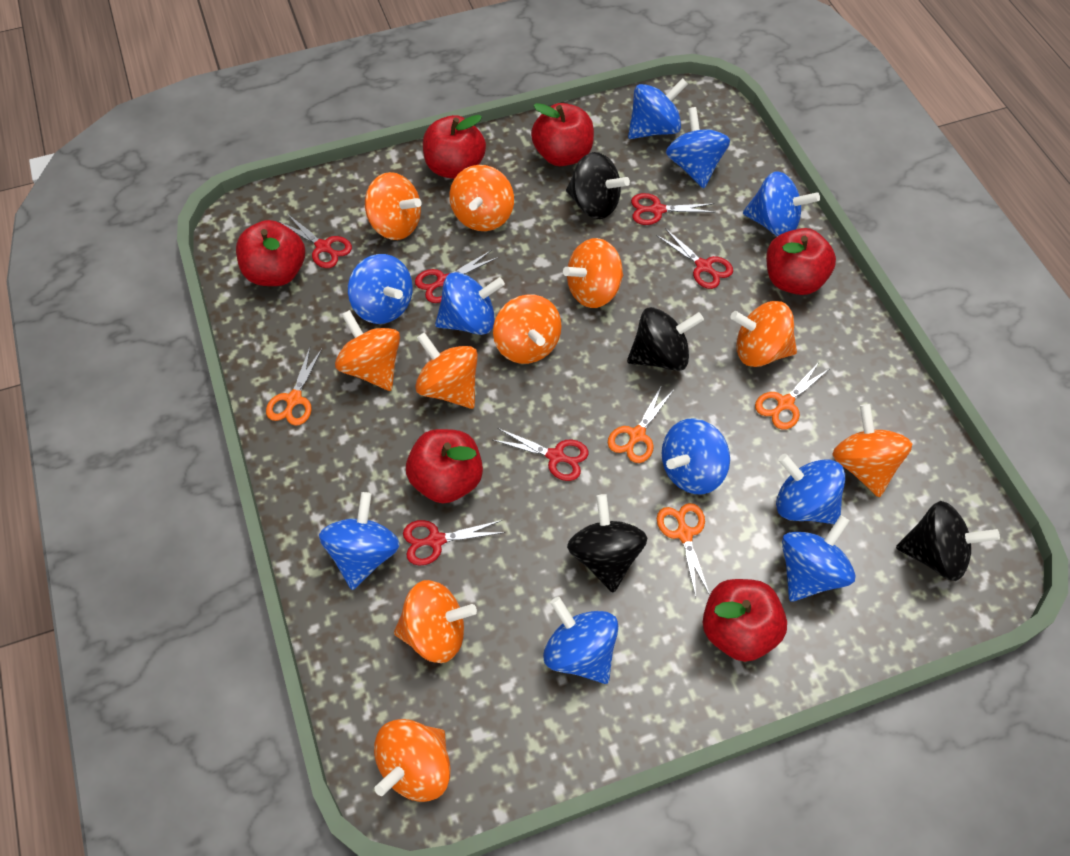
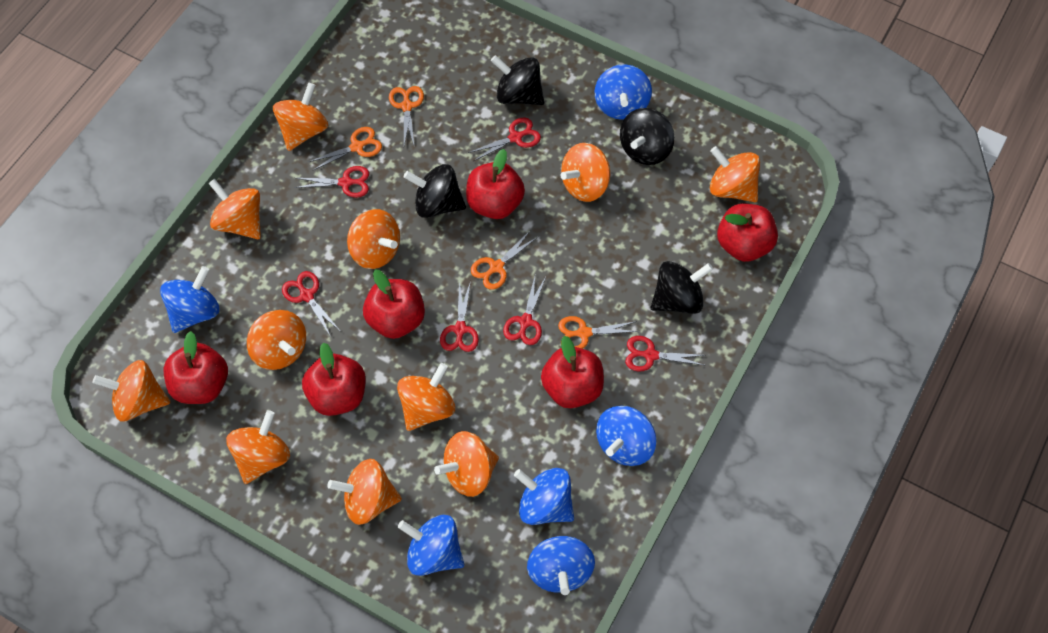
blue spinning top: 10 -> 6
orange spinning top: 10 -> 11

